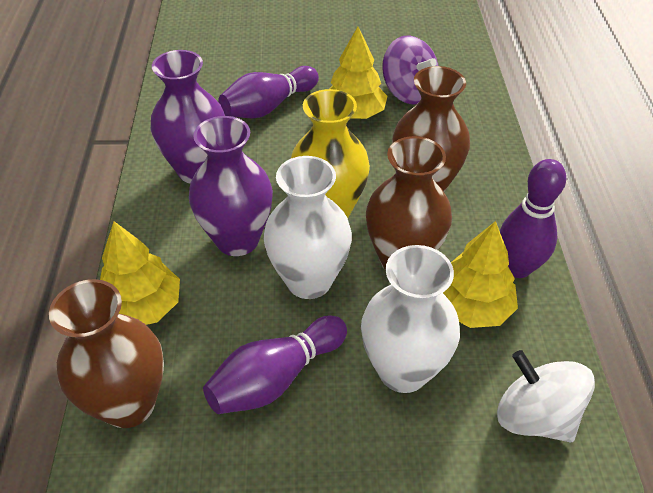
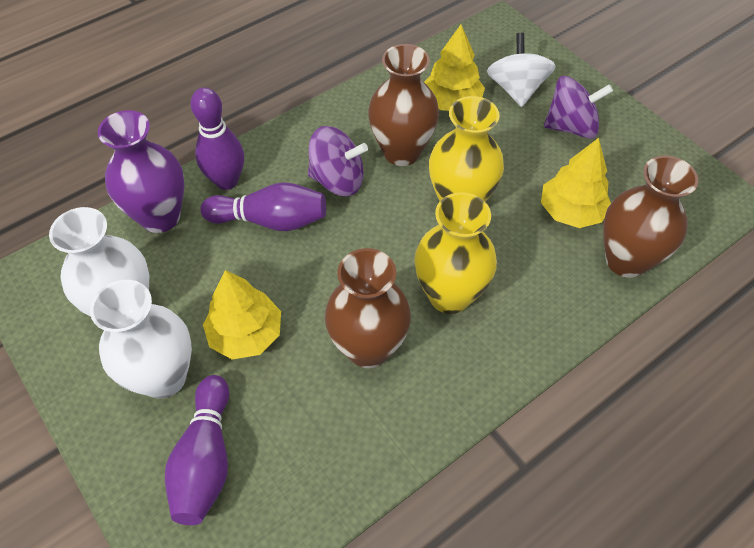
purple spinning top: 1 -> 2
purple vase: 2 -> 1
yellow vase: 1 -> 2

